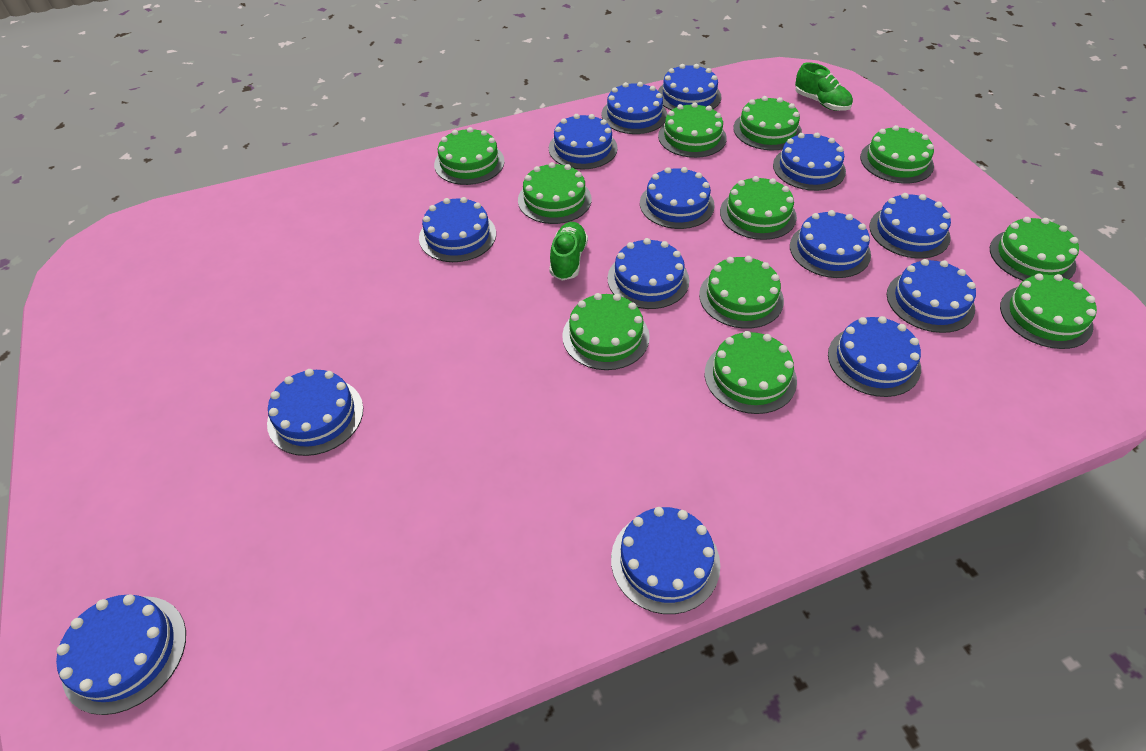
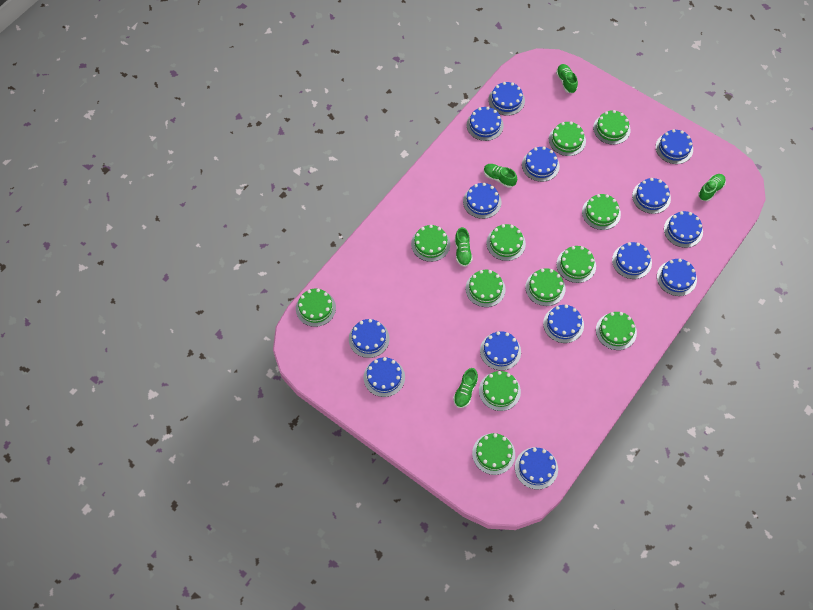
green cake: 11 -> 12
green shoe: 2 -> 5

